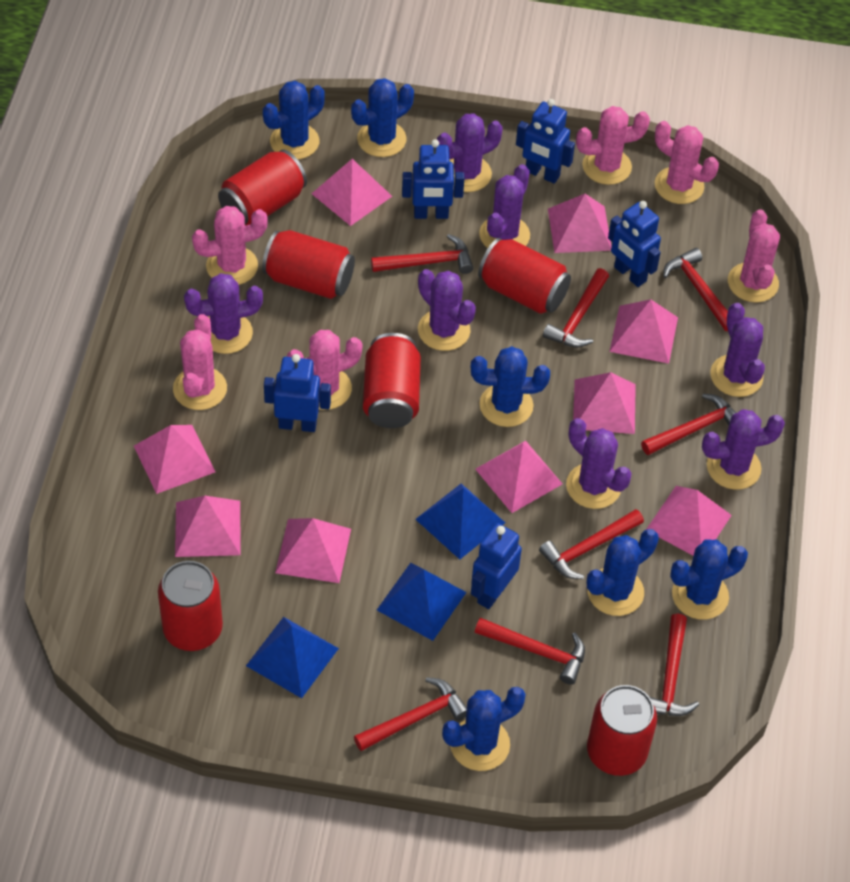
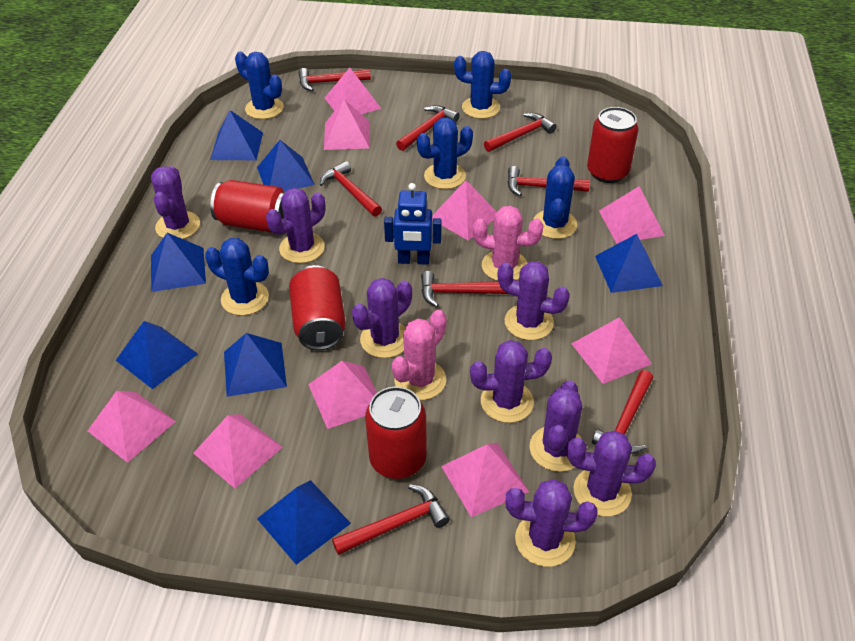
blue cactus: 6 -> 5
blue pyramid: 3 -> 7
blue robot: 5 -> 1
pink cactus: 6 -> 2
purple cactus: 7 -> 8
red can: 6 -> 4

